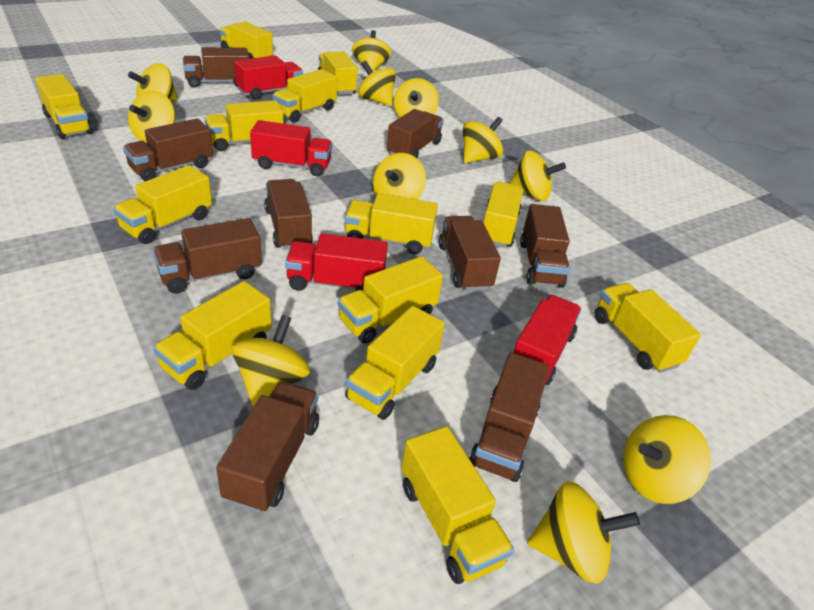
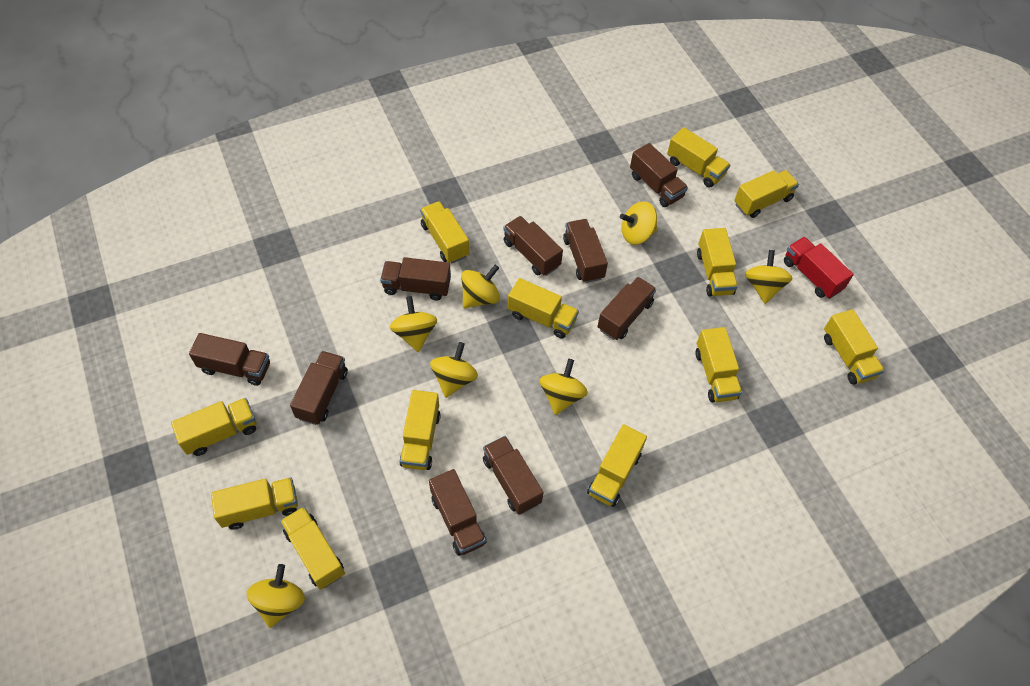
red truck: 4 -> 1
yellow spinning top: 11 -> 7
yellow truck: 13 -> 12

